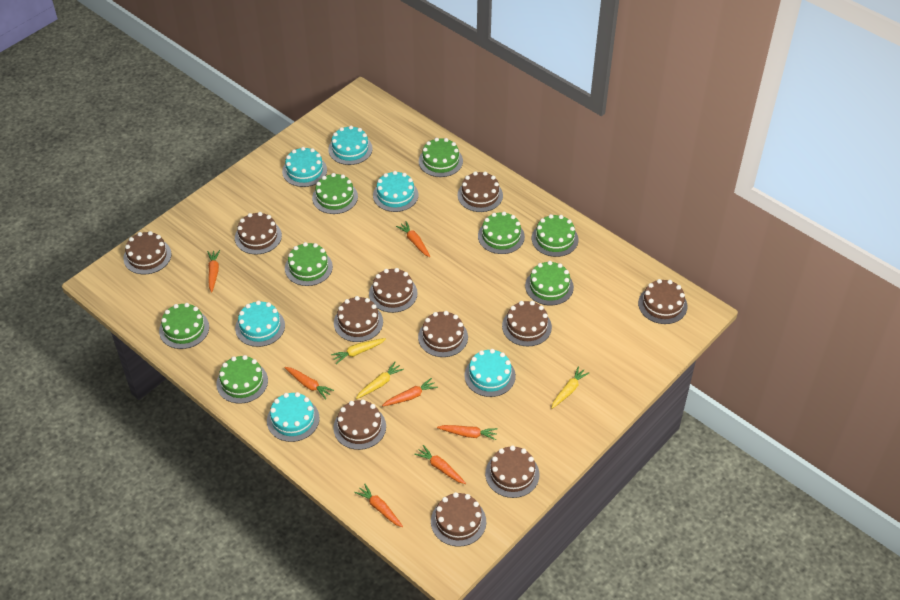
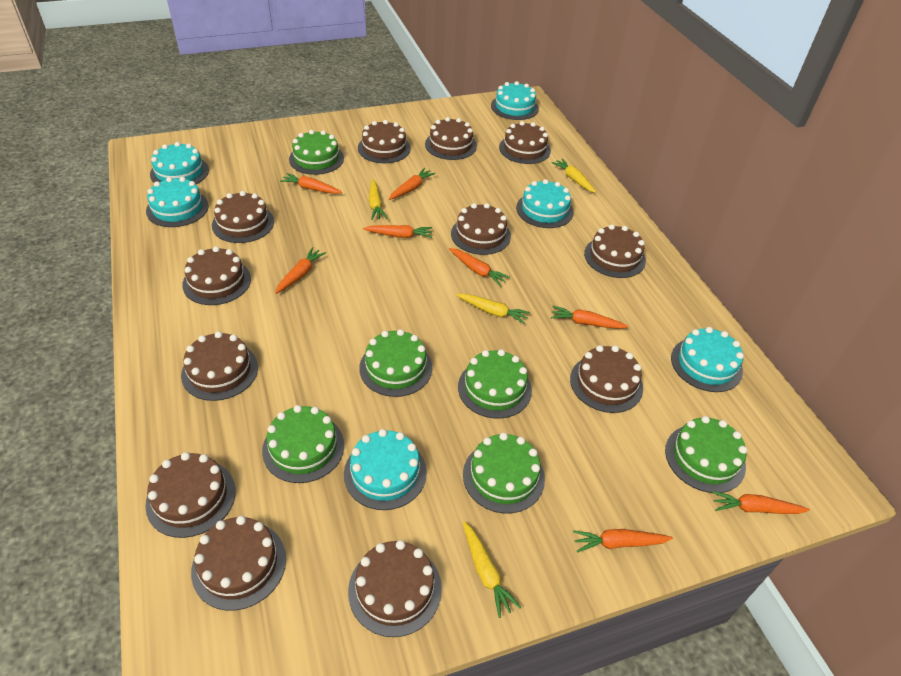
brown cake: 11 -> 12
green cake: 8 -> 6
orange carrot: 7 -> 8
yellow carrot: 3 -> 4

